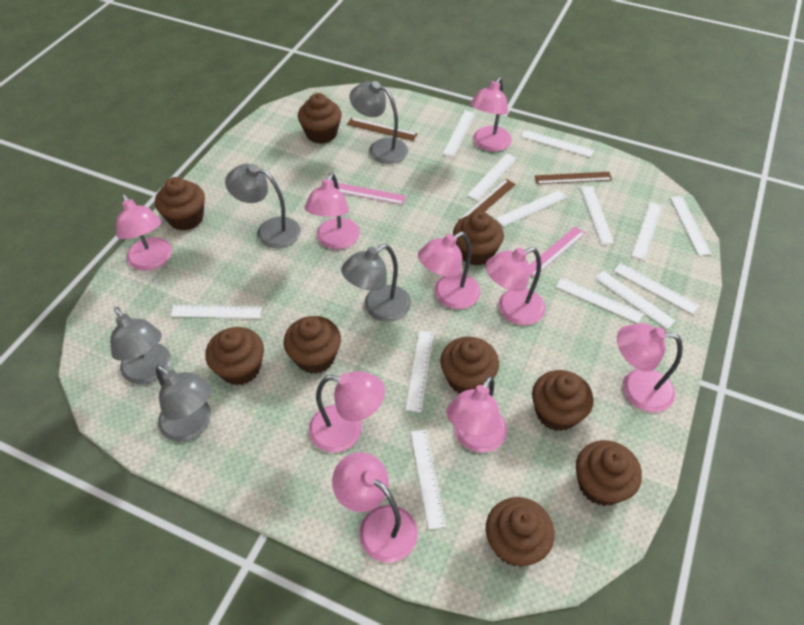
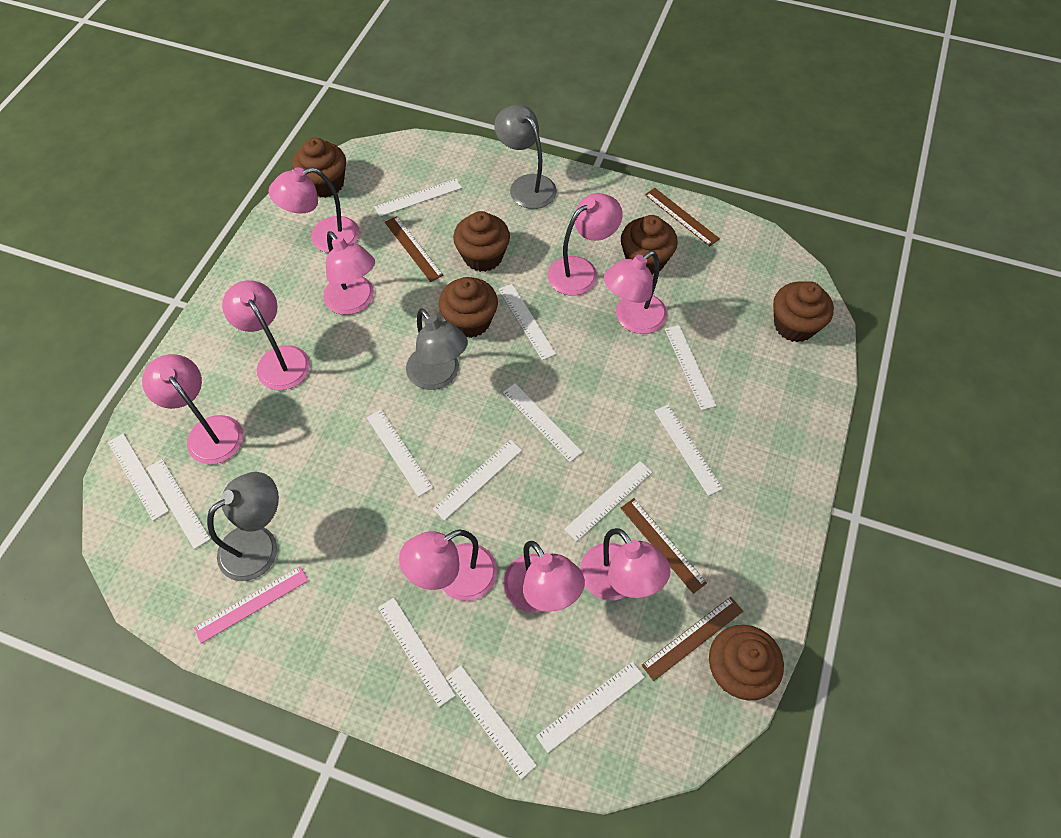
brown cupcake: 9 -> 6
brown ruler: 3 -> 4
grey lamp: 5 -> 3
pink ruler: 2 -> 1

